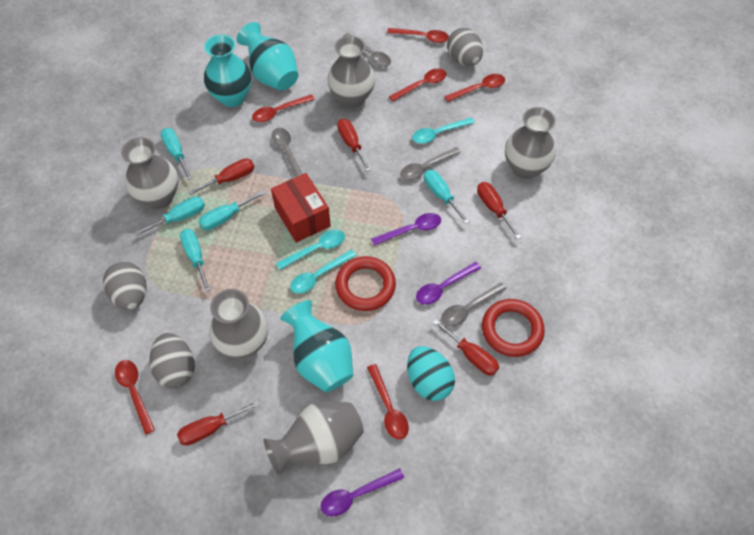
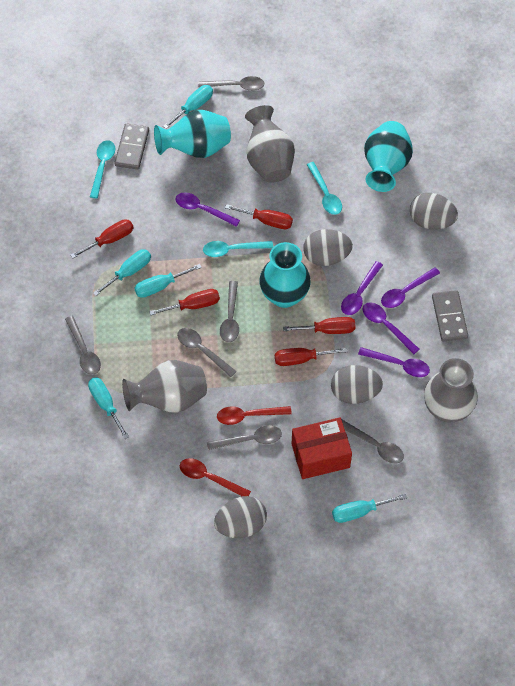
grey domino: 0 -> 2
grey egg: 3 -> 4
grey spoon: 4 -> 6
grey vase: 5 -> 3
purple spoon: 3 -> 5
red ring: 2 -> 0
red spoon: 6 -> 2
turquoise egg: 1 -> 0

